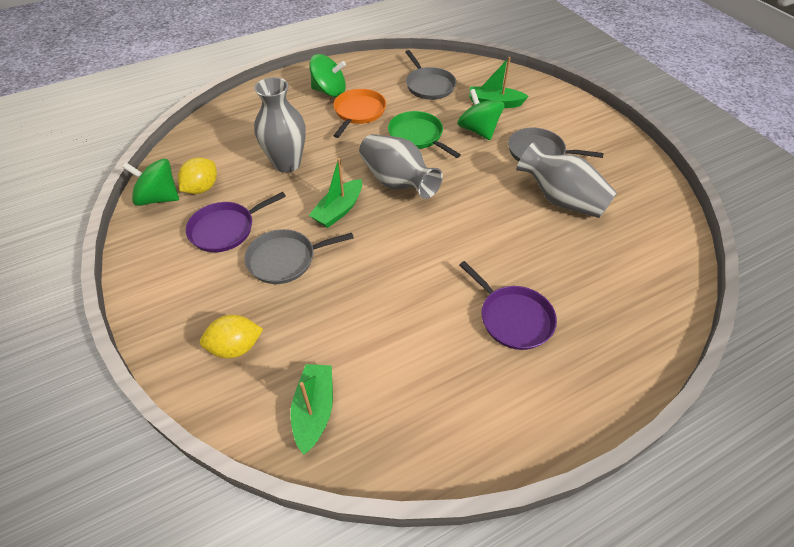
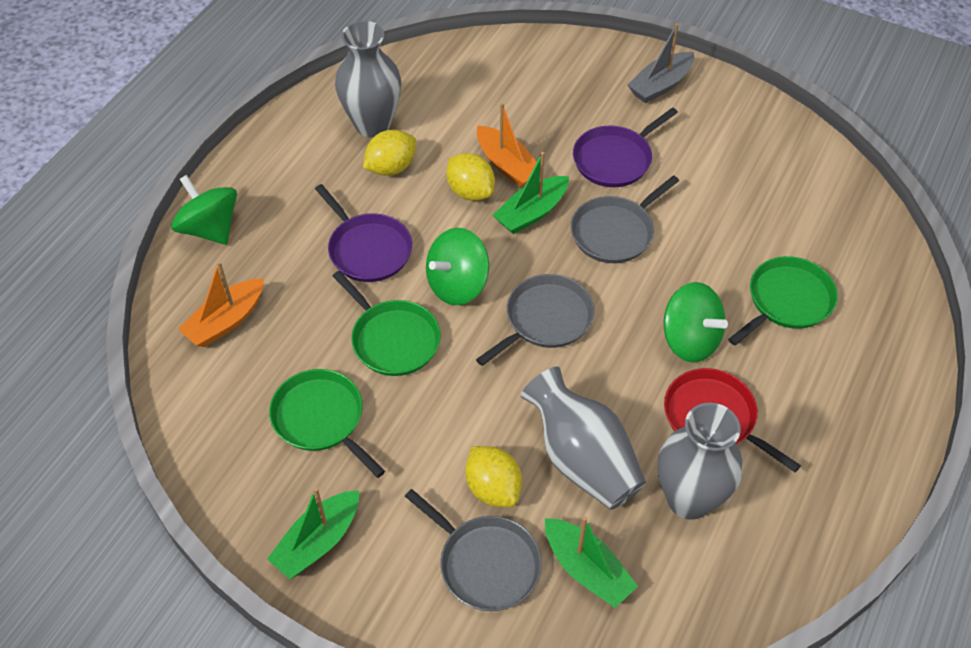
green pan: 1 -> 3
grey boat: 0 -> 1
orange boat: 0 -> 2
orange pan: 1 -> 0
red pan: 0 -> 1
yellow lemon: 2 -> 3

